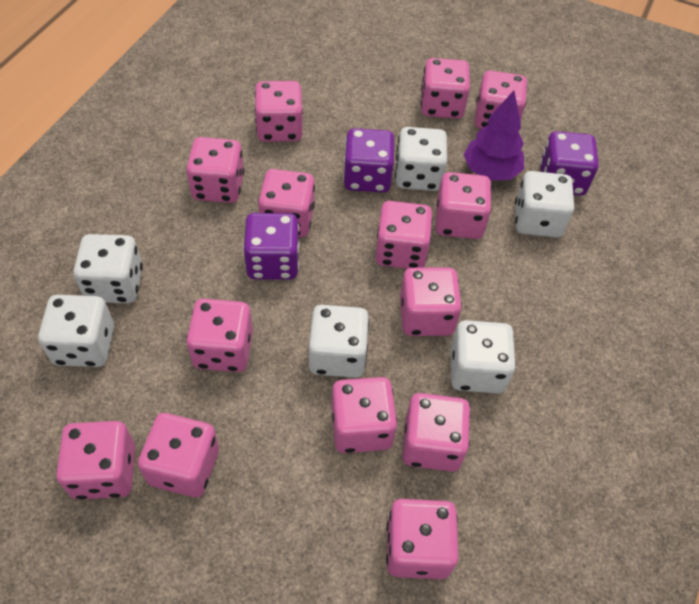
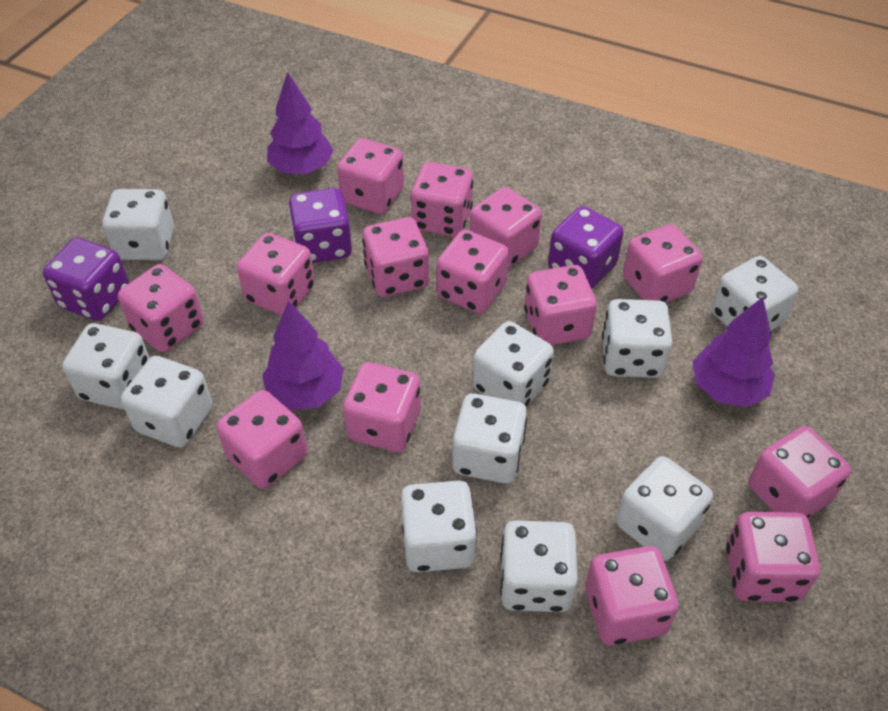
purple tree: 1 -> 3
white dice: 6 -> 10

